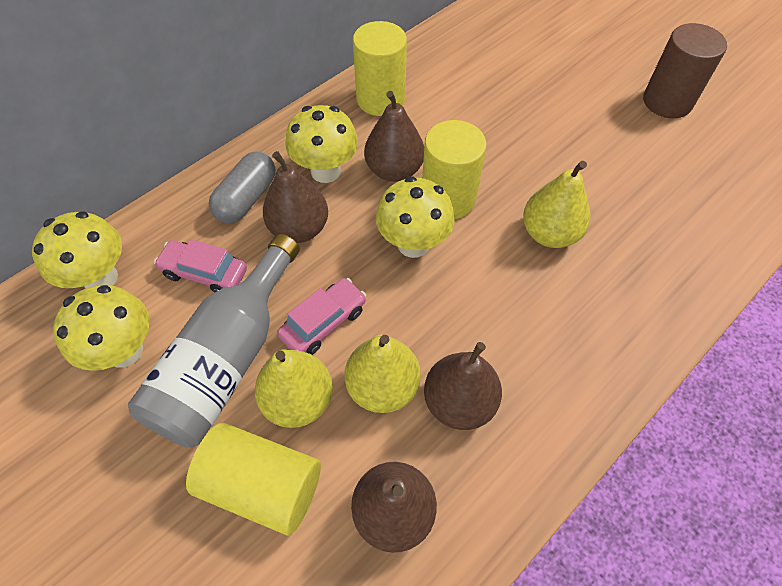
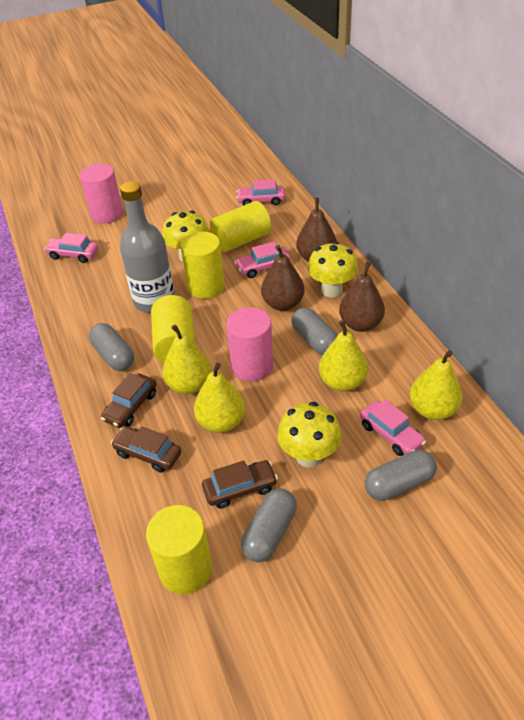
brown car: 0 -> 3
brown cylinder: 1 -> 0
brown pear: 4 -> 3
grey capsule: 1 -> 4
pink car: 2 -> 4
pink cylinder: 0 -> 2
yellow cylinder: 3 -> 4
yellow mushroom: 4 -> 3
yellow pear: 3 -> 4

